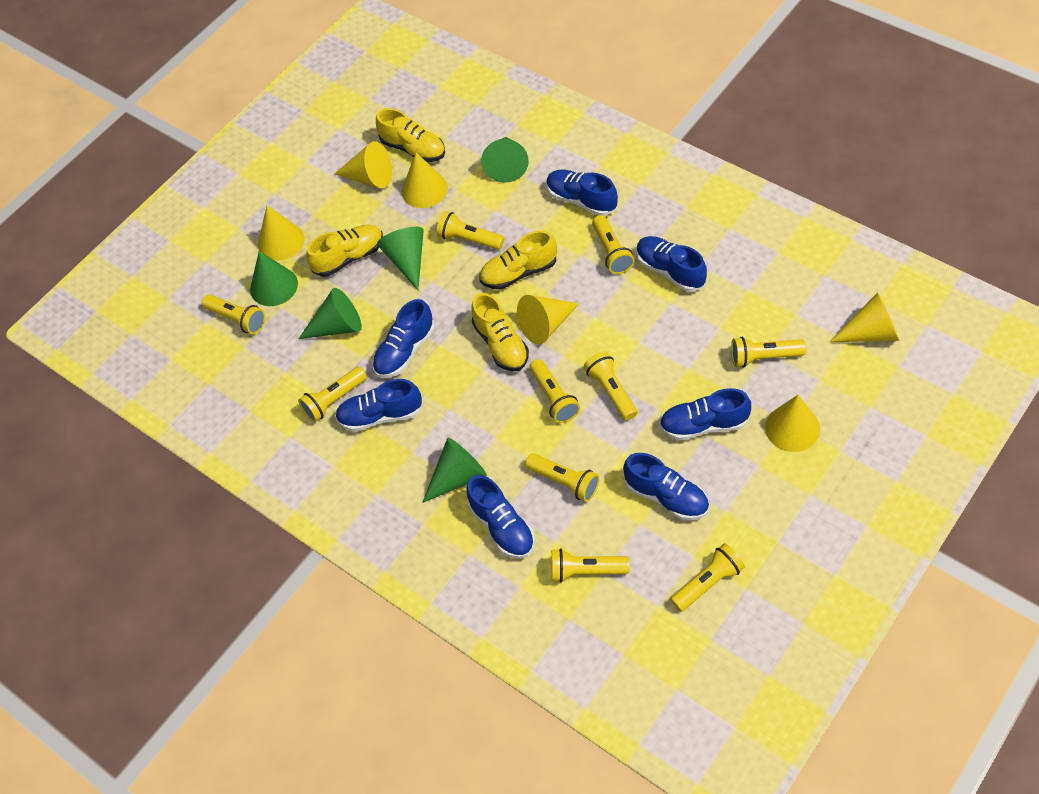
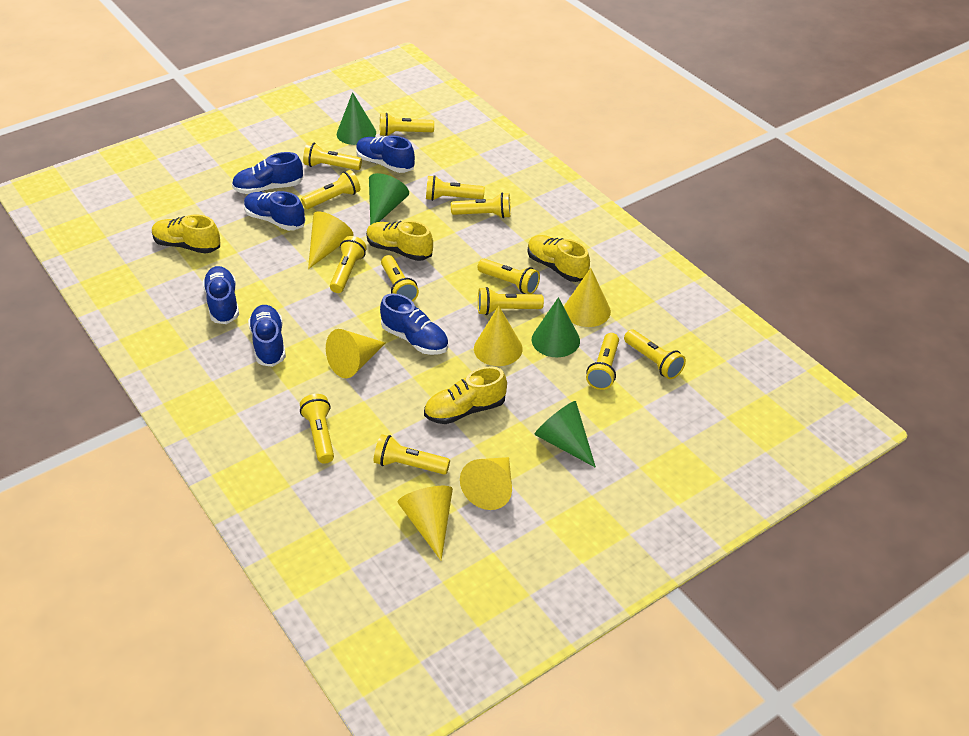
blue shoe: 7 -> 6
green cone: 5 -> 4
yellow flashlight: 10 -> 13

